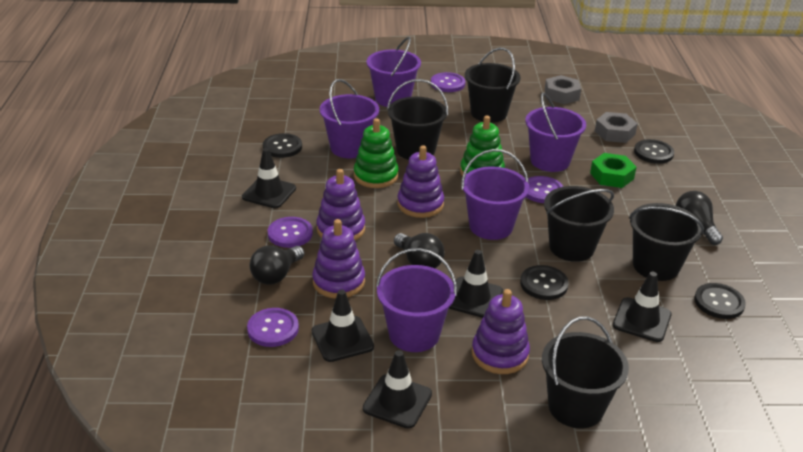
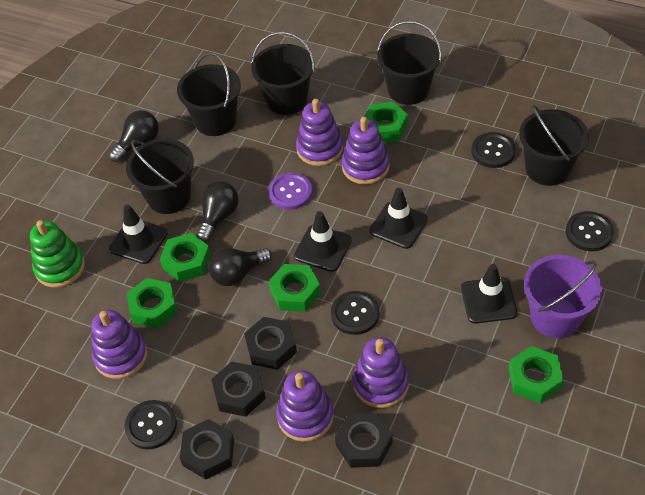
black nut: 0 -> 4
black traffic cone: 5 -> 4
green nut: 1 -> 5
green stacking toy: 2 -> 1
grey nut: 2 -> 0
purple bucket: 5 -> 1
purple button: 4 -> 1
purple stacking toy: 4 -> 5

